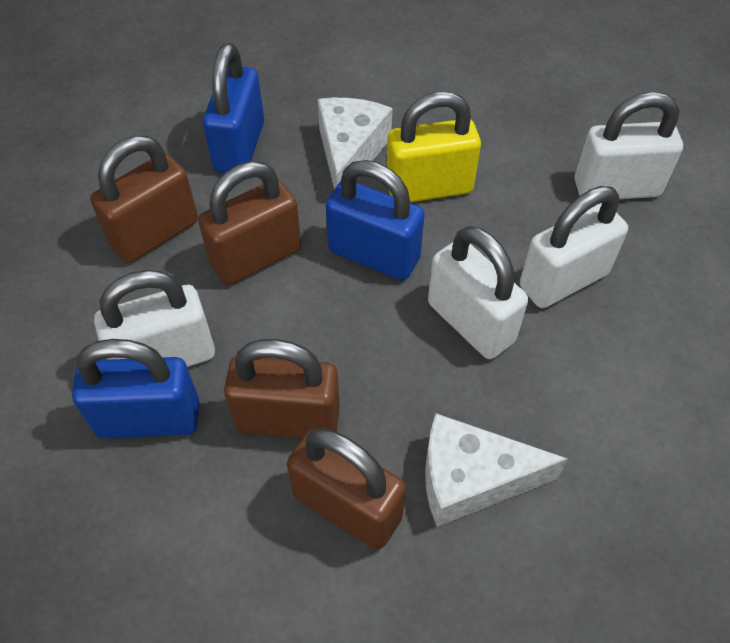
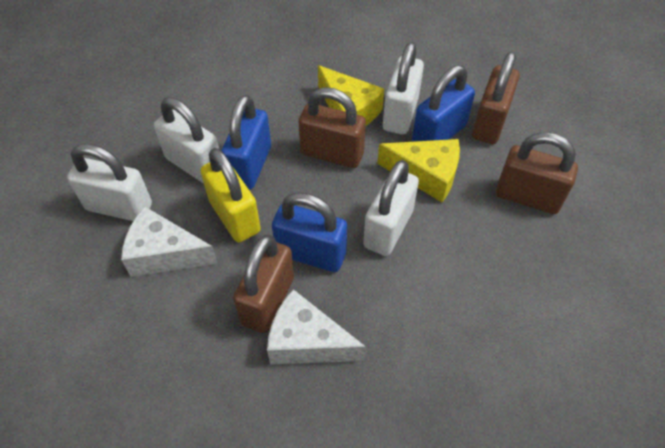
yellow cheese: 0 -> 2

